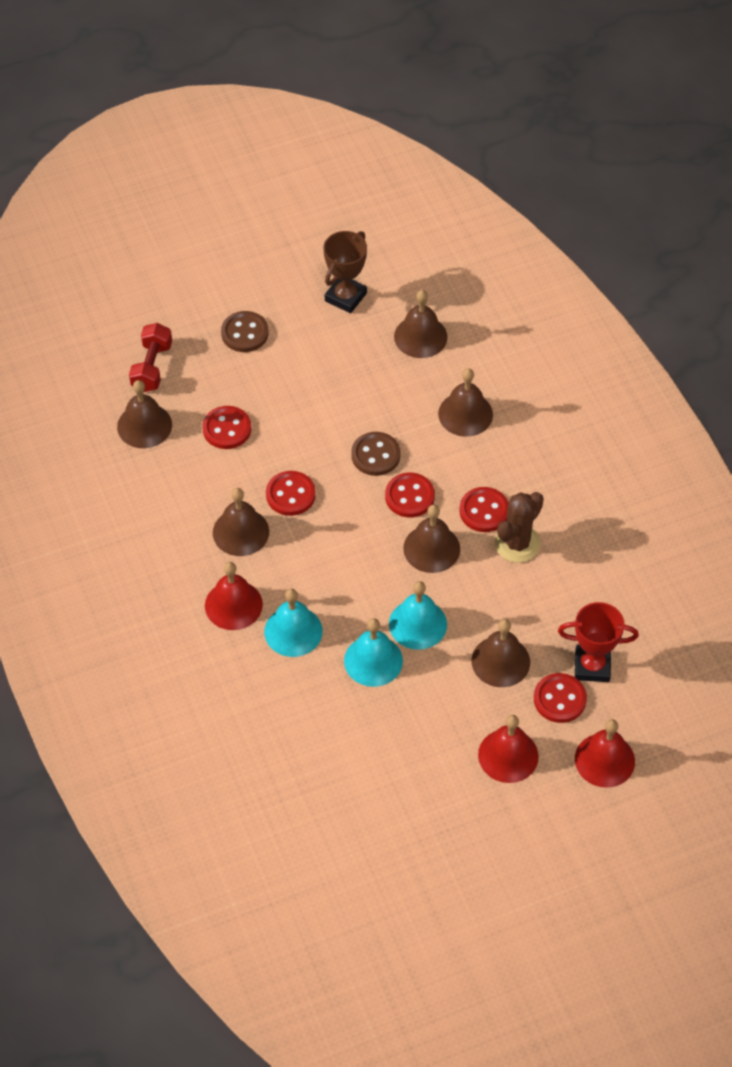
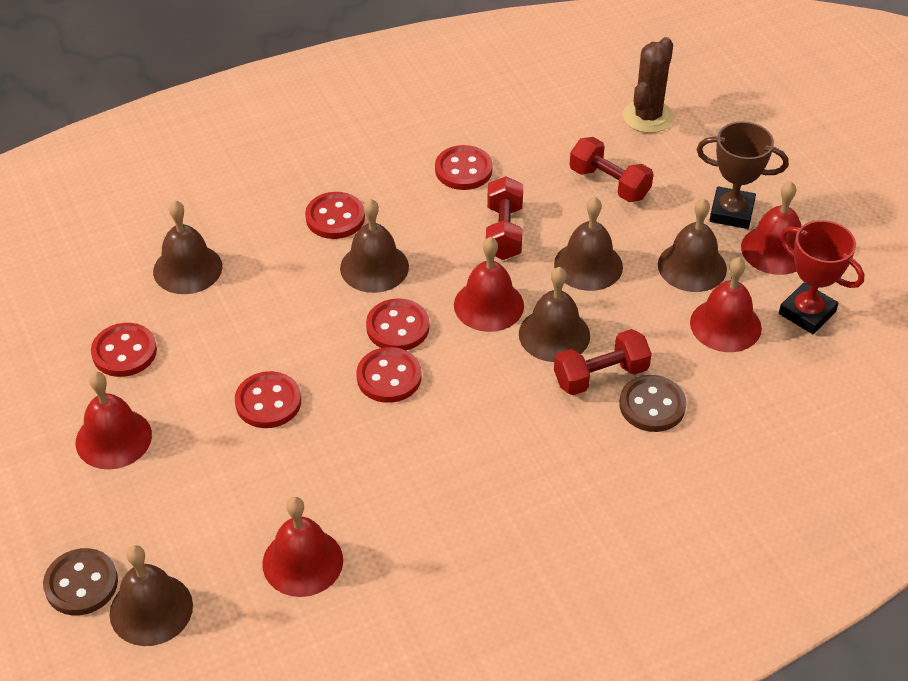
red bell: 3 -> 5
red button: 5 -> 6
red dumbbell: 1 -> 3
turquoise bell: 3 -> 0

